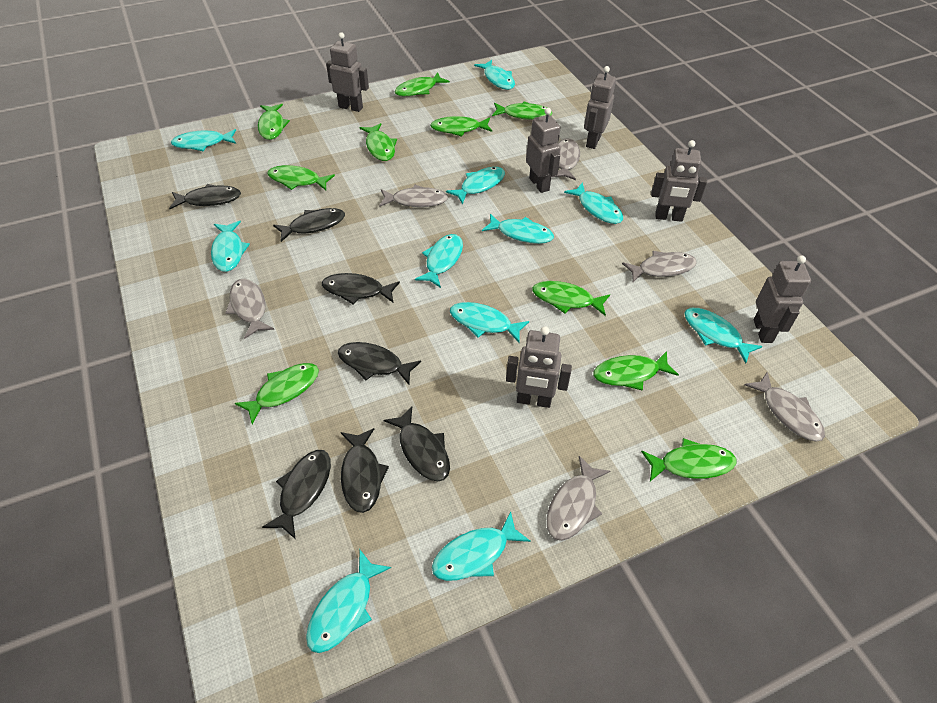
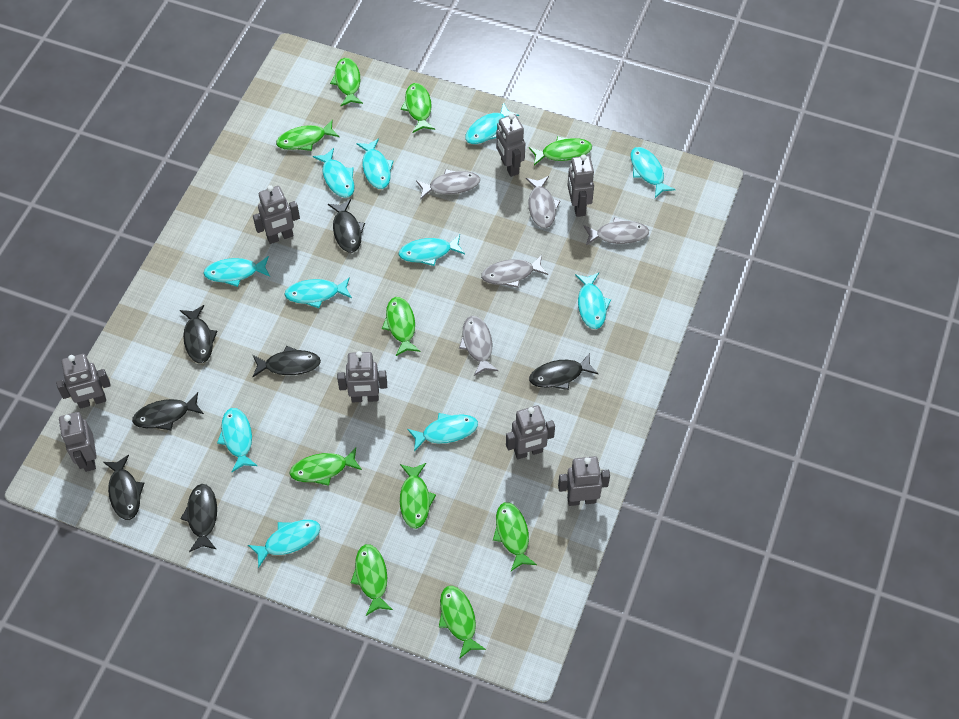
grey fish: 6 -> 5
grey robot: 6 -> 8

